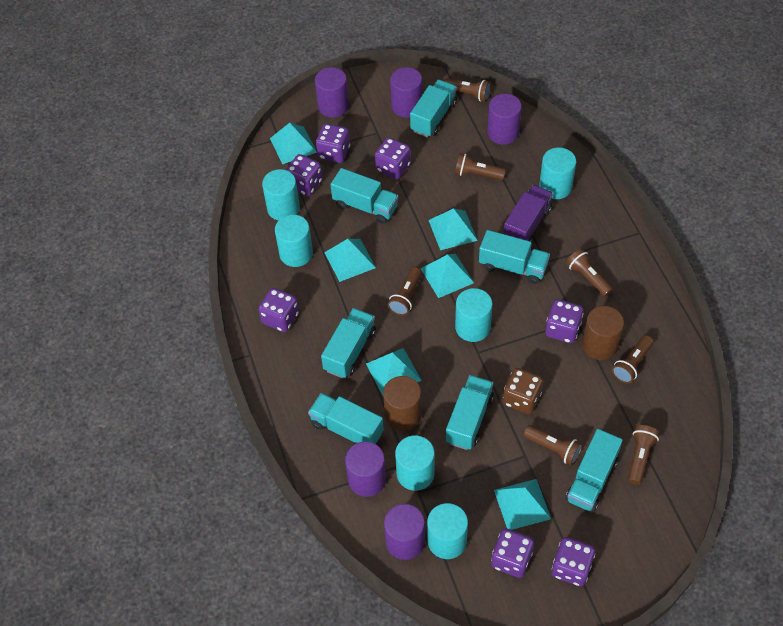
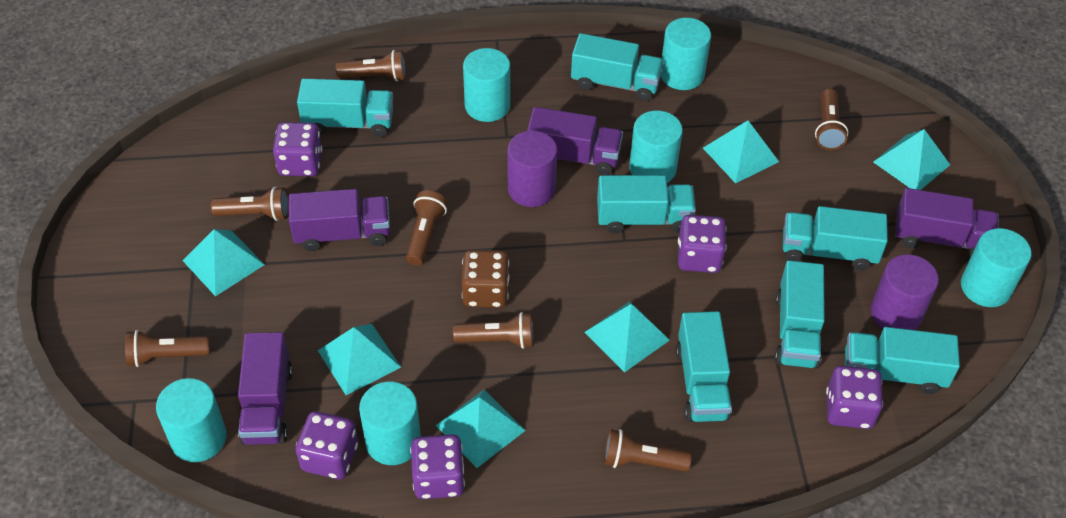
brown cylinder: 2 -> 0
purple cylinder: 5 -> 2
purple dice: 7 -> 5
purple truck: 1 -> 4

